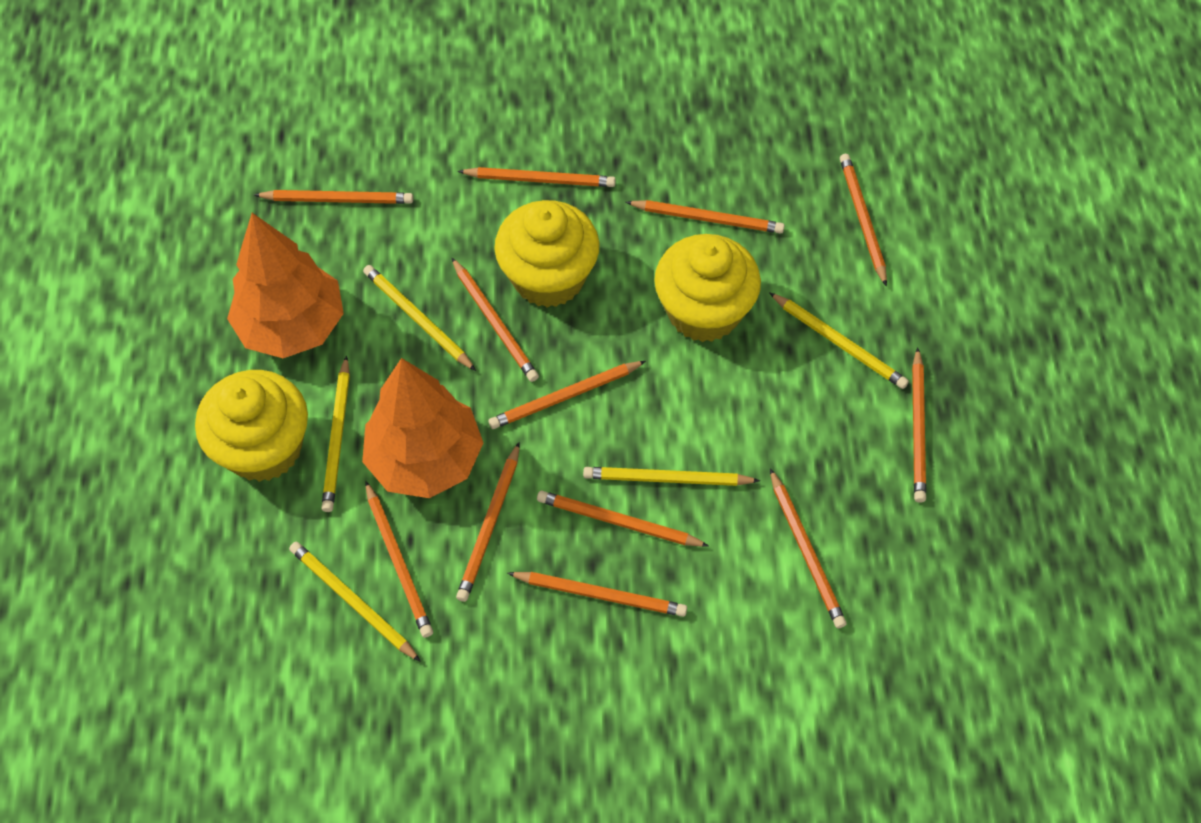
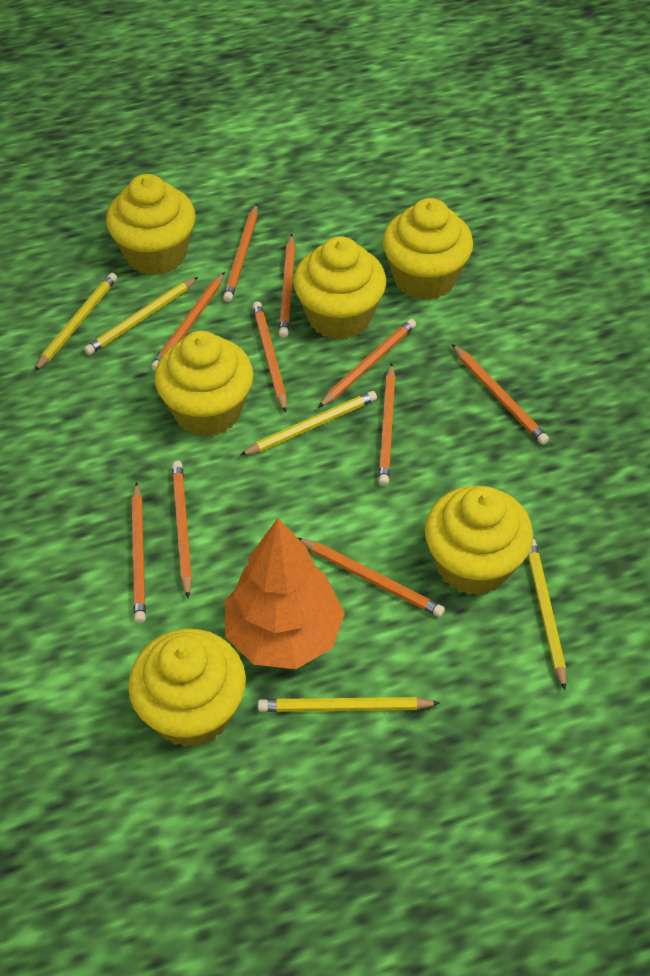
orange pencil: 12 -> 10
orange tree: 2 -> 1
yellow cupcake: 3 -> 6

